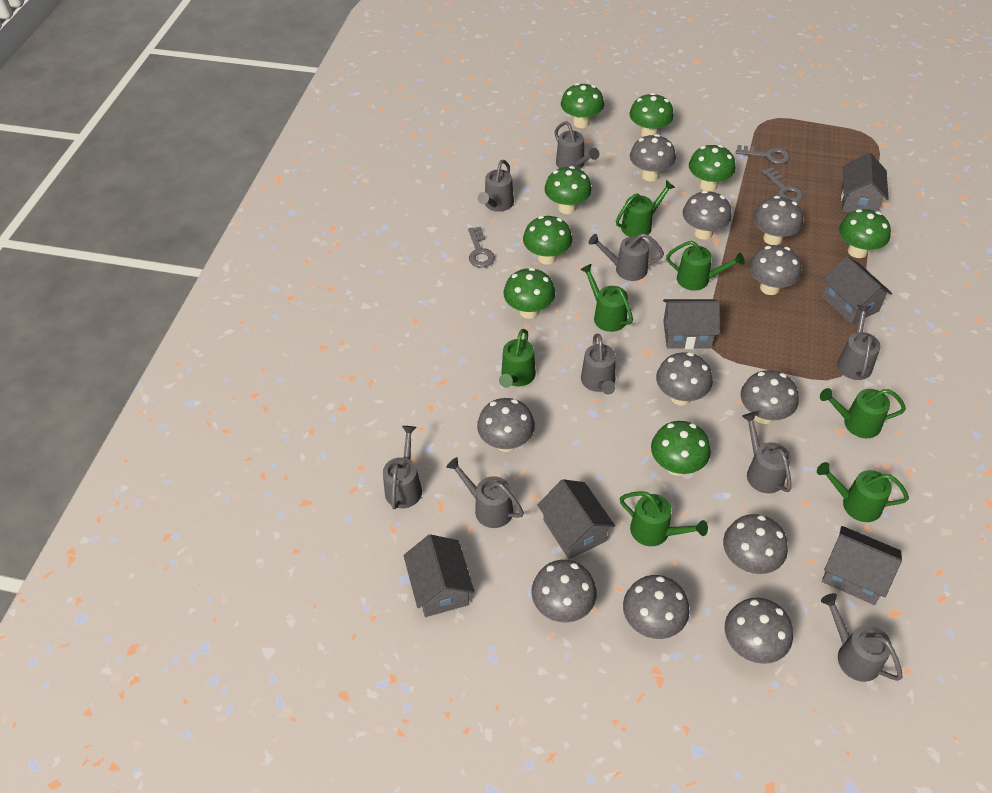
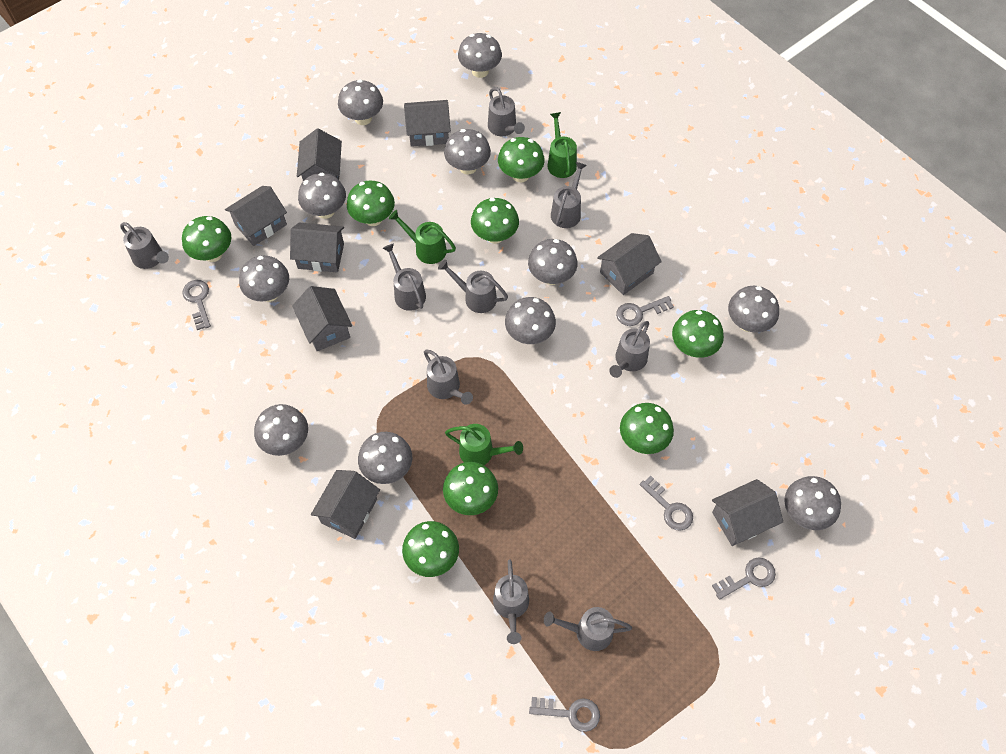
green watering can: 7 -> 3
grey house: 6 -> 8
grey key: 3 -> 5

